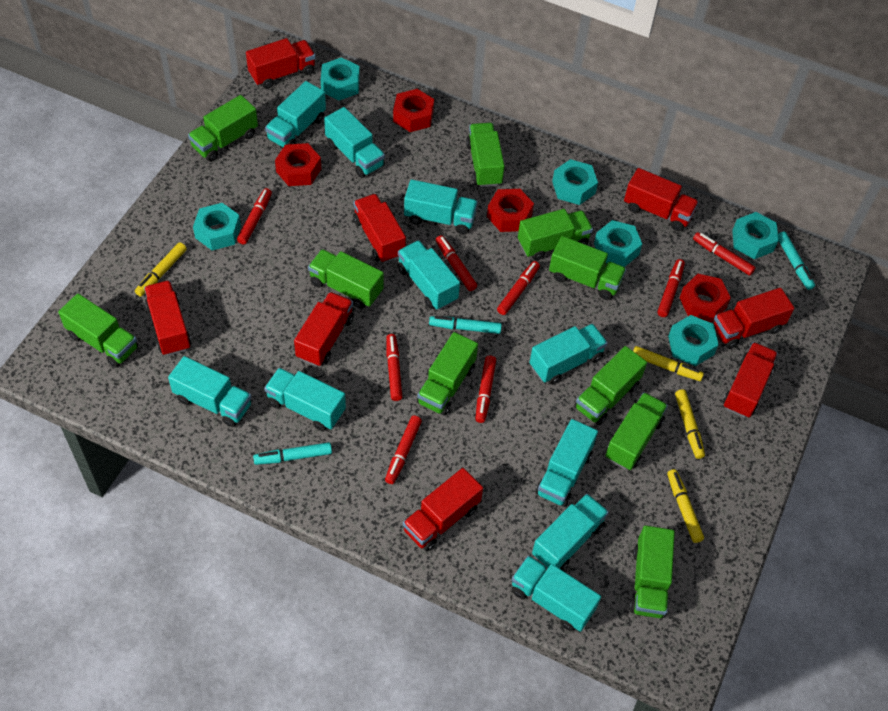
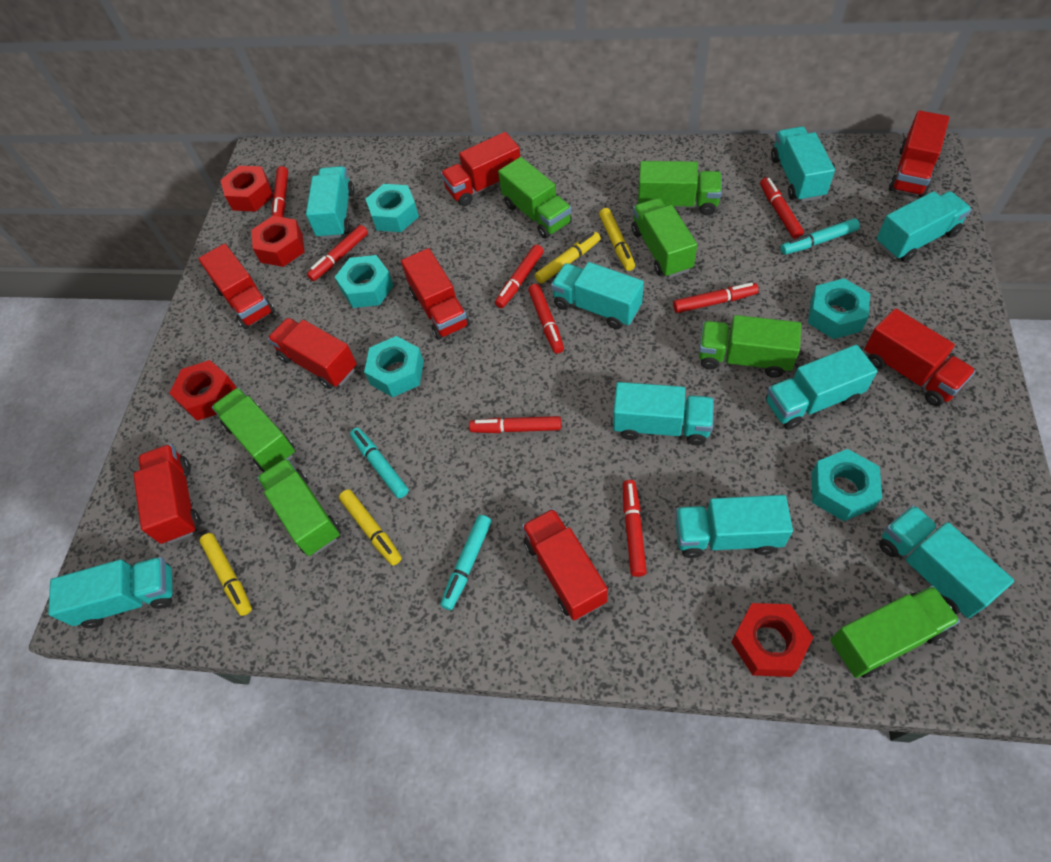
green truck: 10 -> 7
turquoise nut: 6 -> 5
turquoise truck: 10 -> 9

